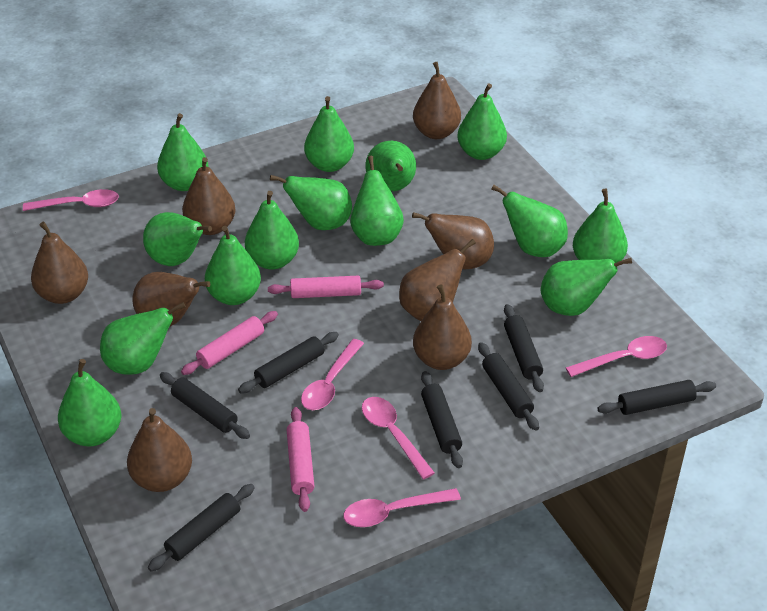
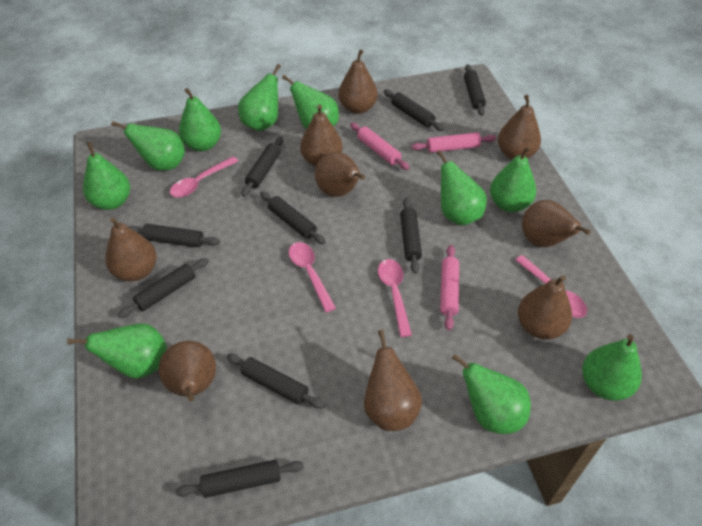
black rolling pin: 7 -> 9
brown pear: 8 -> 9
green pear: 14 -> 10
pink spoon: 5 -> 4

